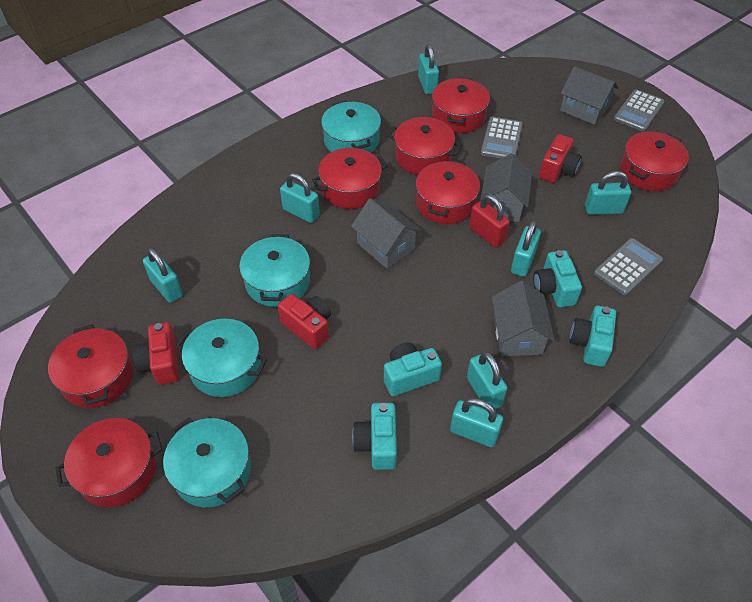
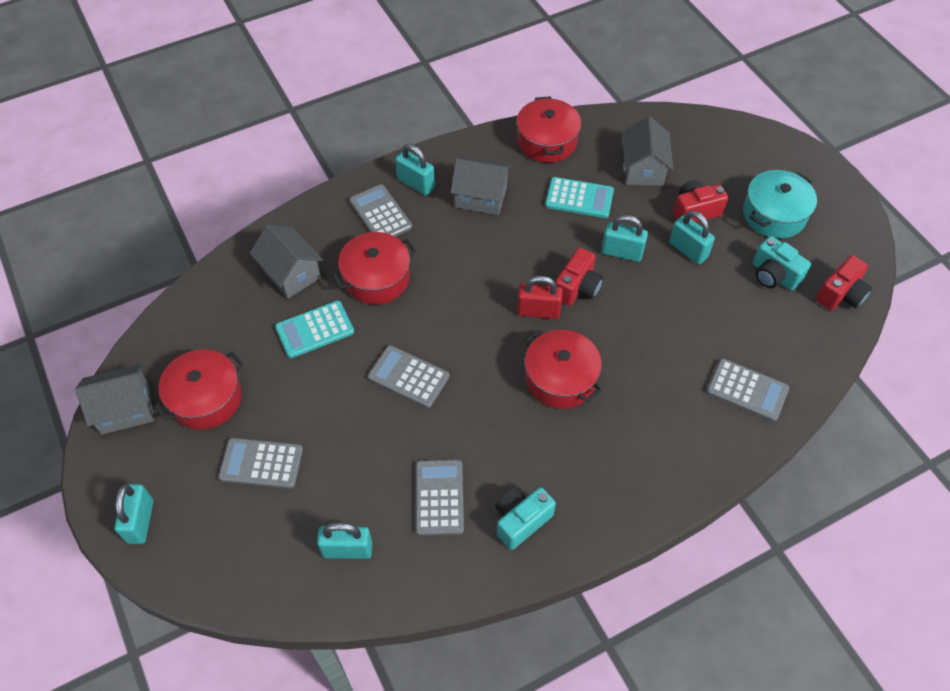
grey calculator: 3 -> 5
red pot: 7 -> 4
turquoise calculator: 0 -> 2
turquoise camera: 4 -> 2
turquoise padlock: 7 -> 5
turquoise pot: 4 -> 1

